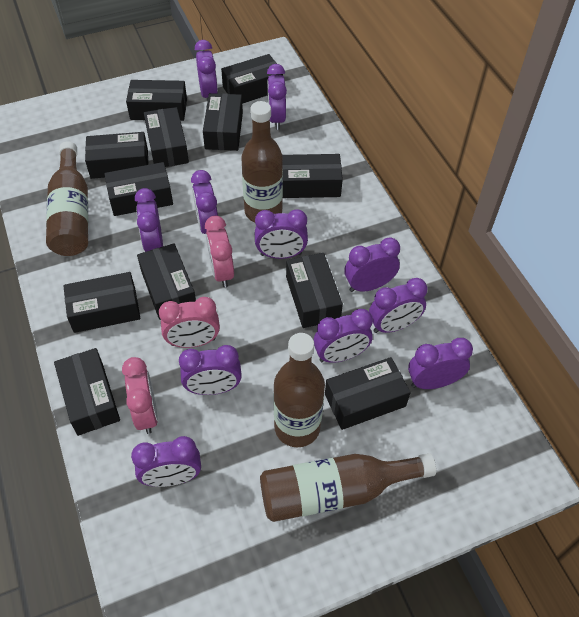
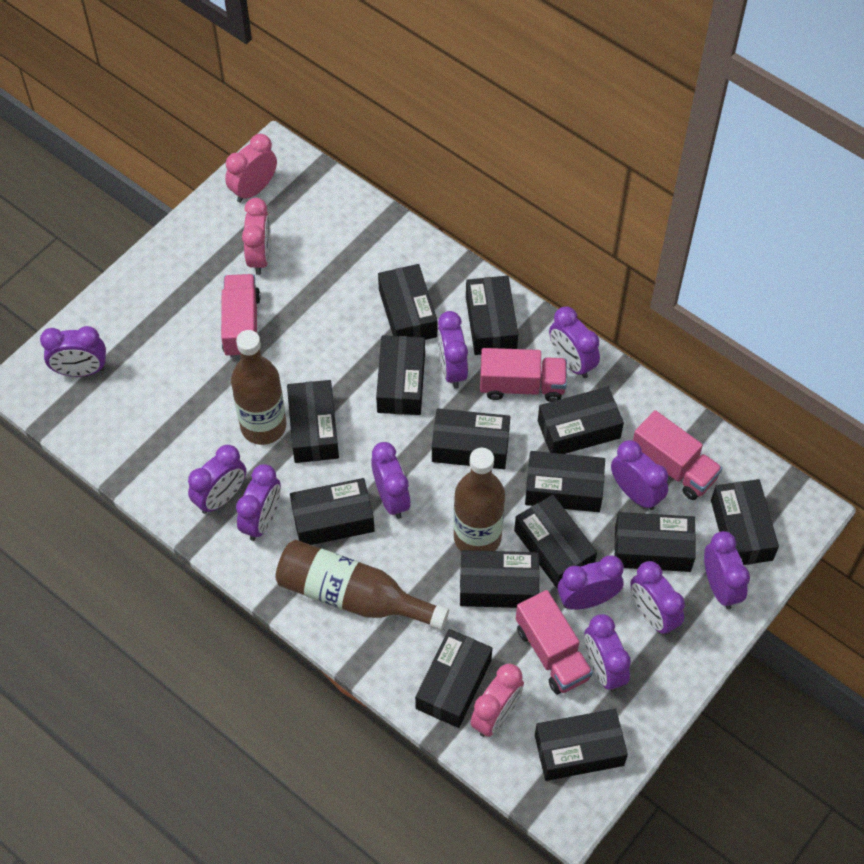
black box: 12 -> 14
brown bottle: 4 -> 3
pink truck: 0 -> 4

